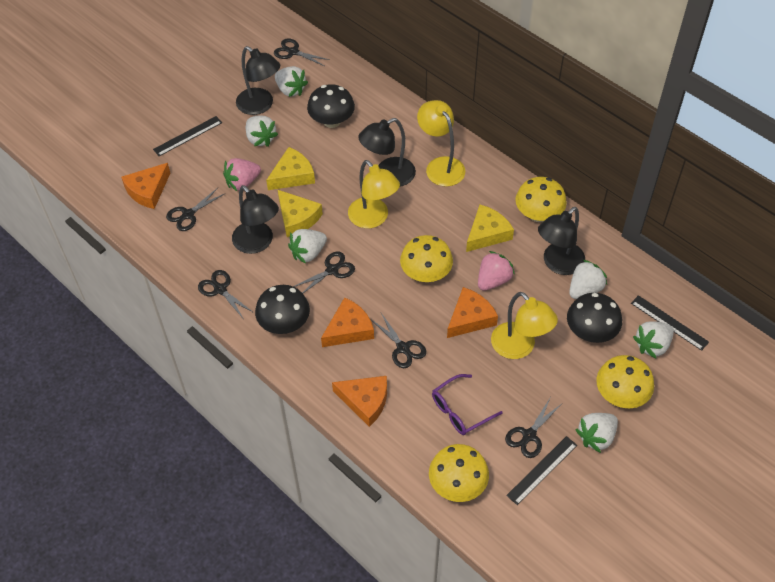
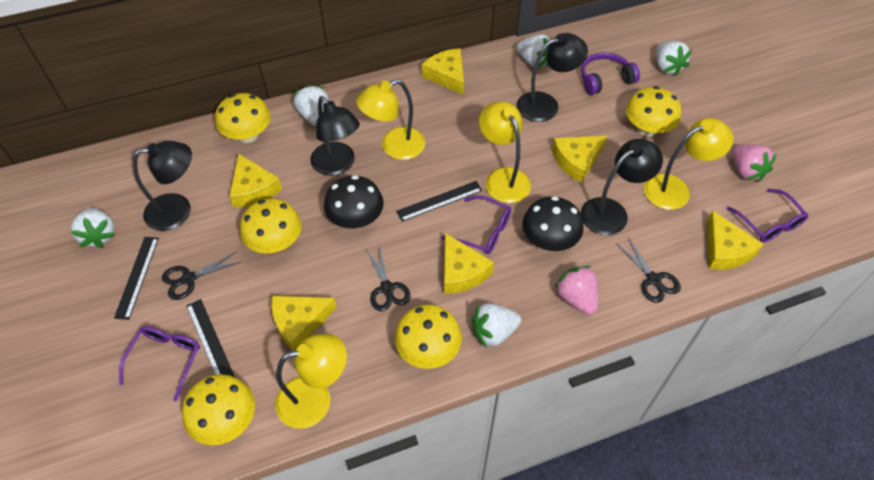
black mushroom: 3 -> 2
black scissors: 6 -> 3
orange cheese: 4 -> 0
purple glasses: 1 -> 3
purple headphones: 0 -> 1
white strawberry: 6 -> 5
yellow cheese: 3 -> 6
yellow lamp: 3 -> 4
yellow mushroom: 4 -> 5

